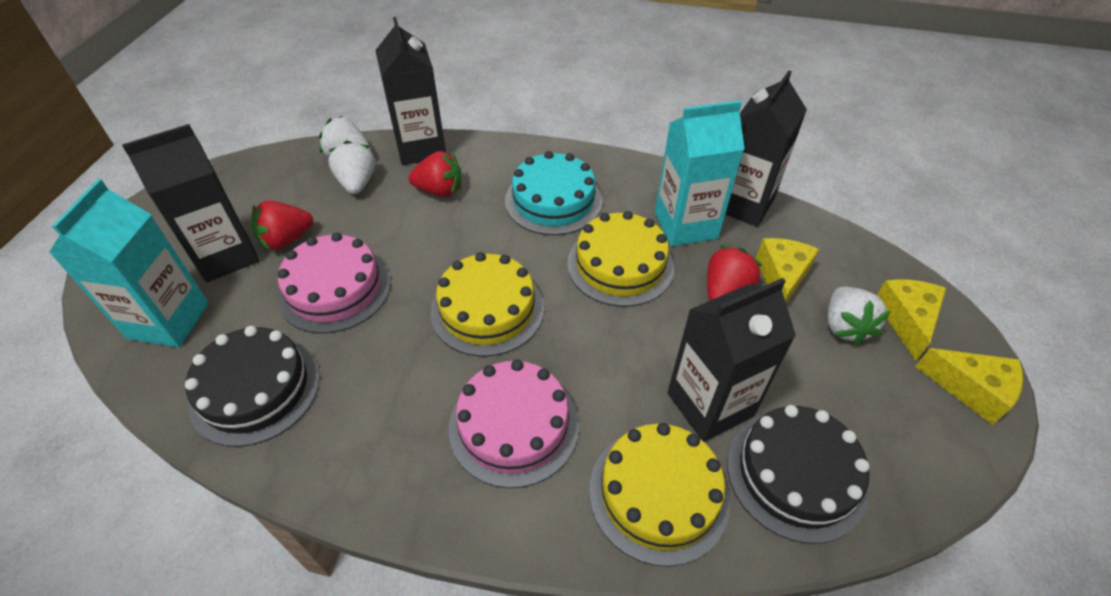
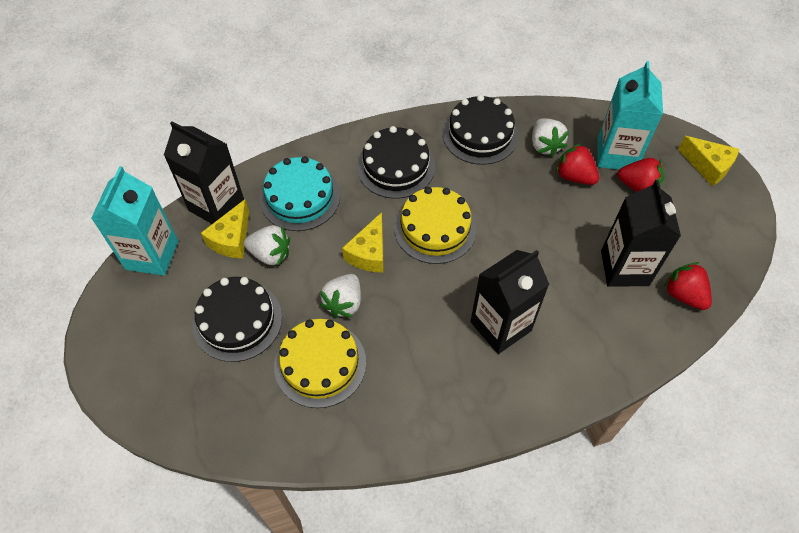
black cake: 2 -> 3
black carton: 4 -> 3
pink cake: 2 -> 0
yellow cake: 3 -> 2

